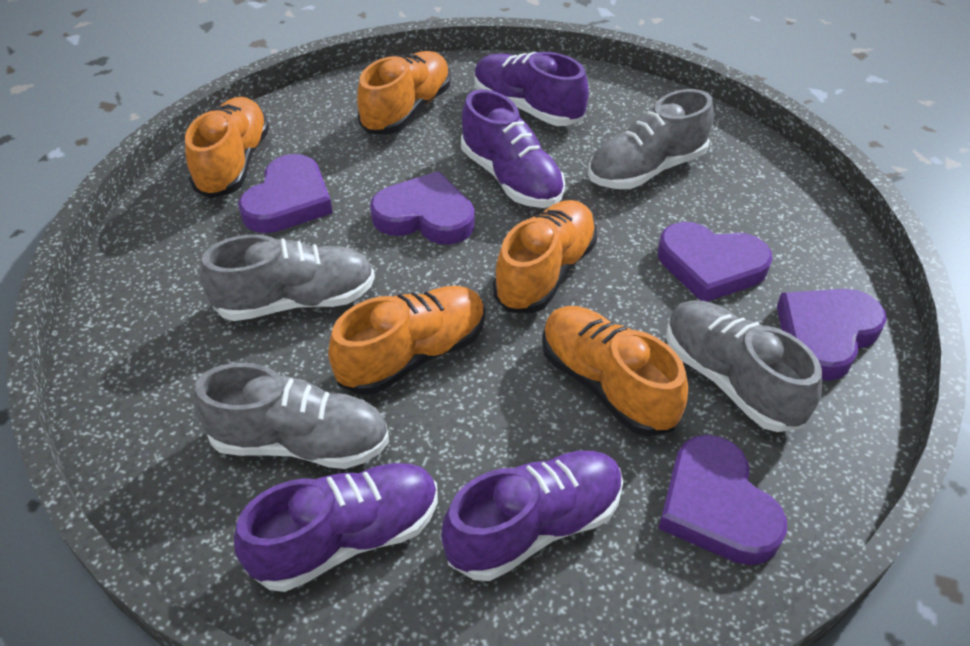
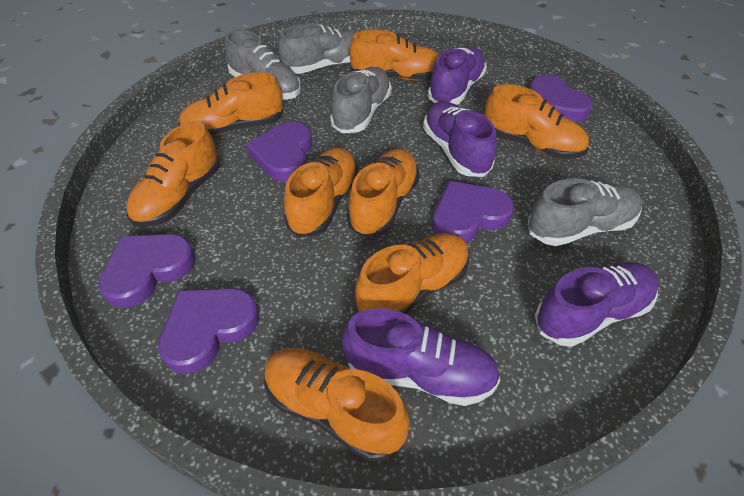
orange shoe: 5 -> 8

